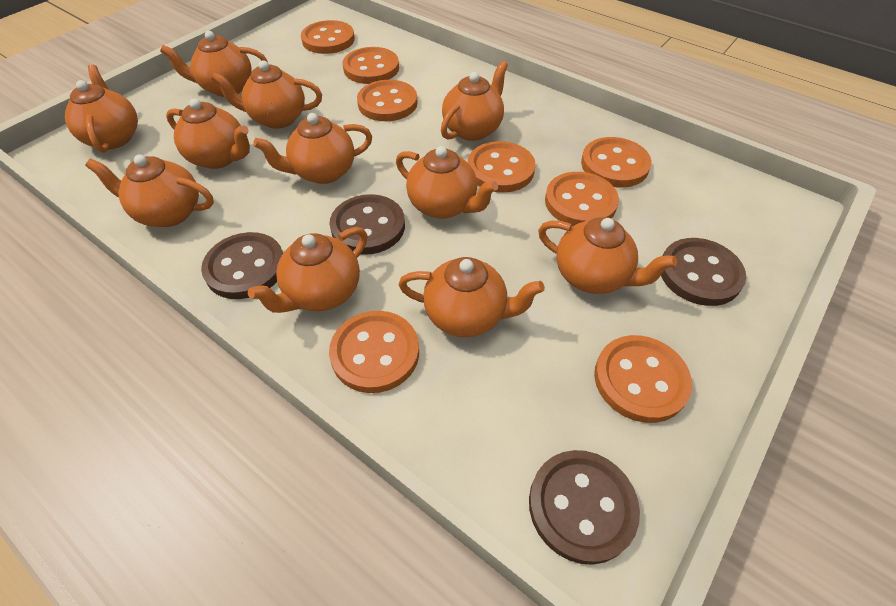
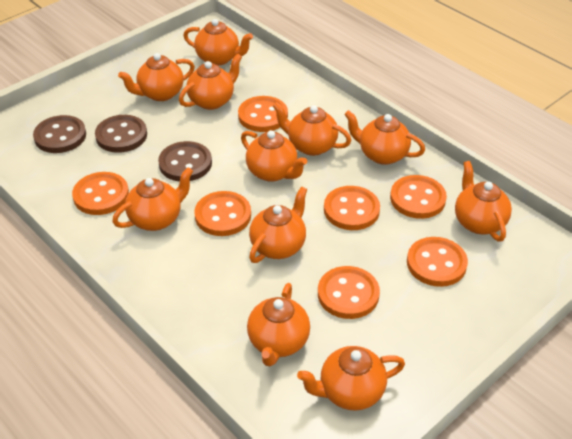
brown button: 4 -> 3
orange button: 8 -> 7

